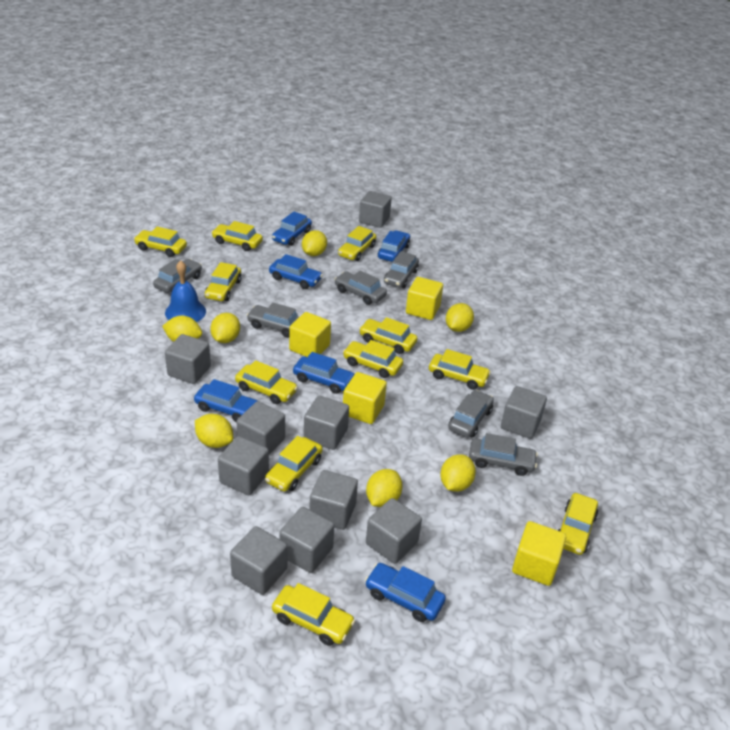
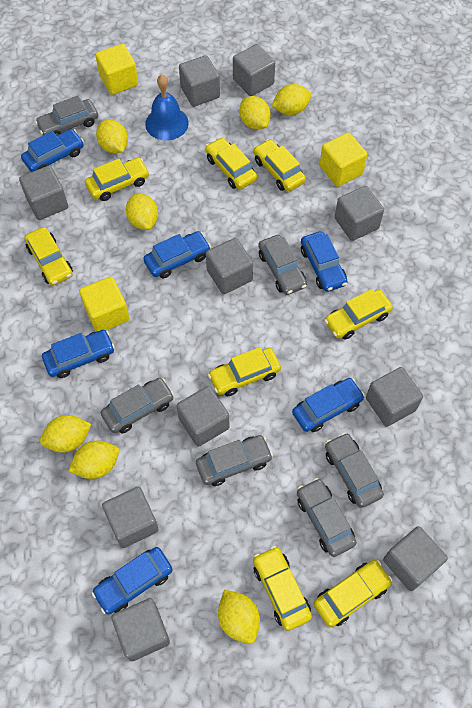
yellow car: 11 -> 8
yellow cube: 4 -> 3

